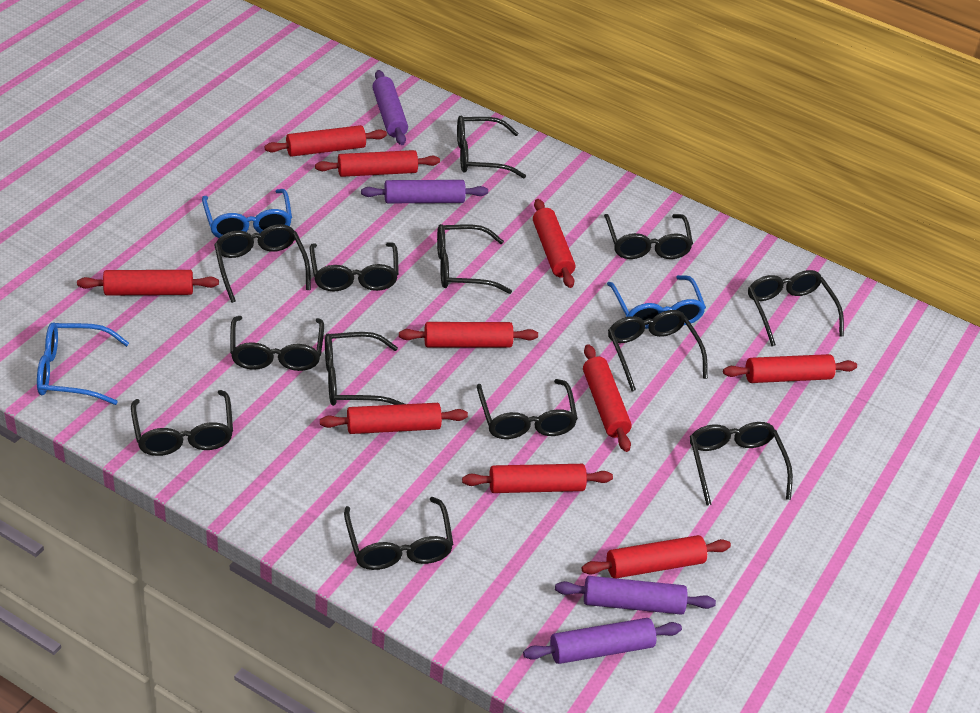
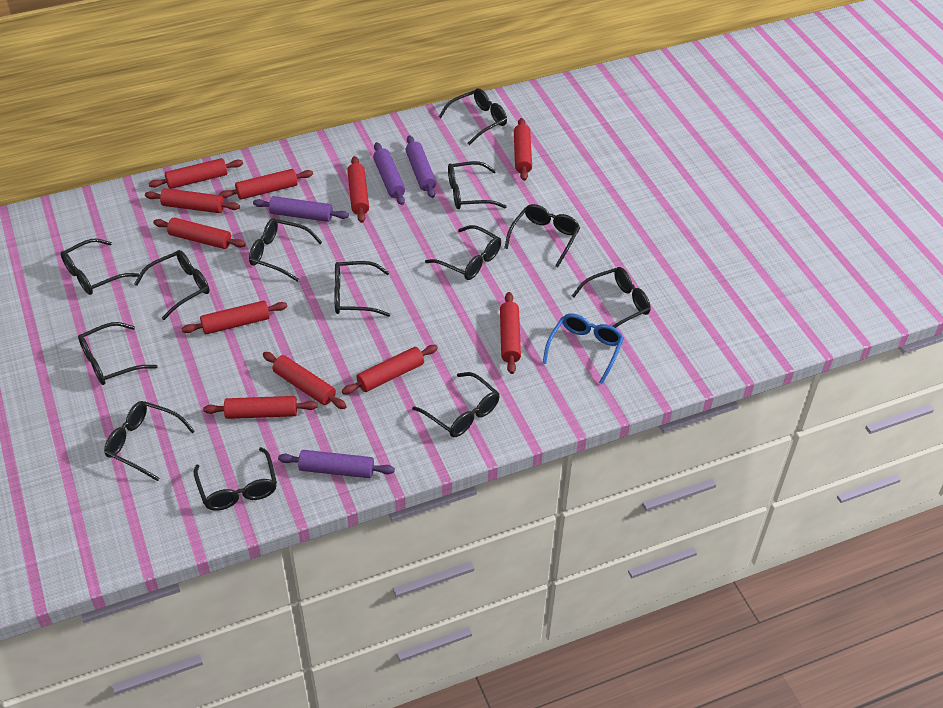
blue glasses: 3 -> 1
red rolling pin: 10 -> 11

